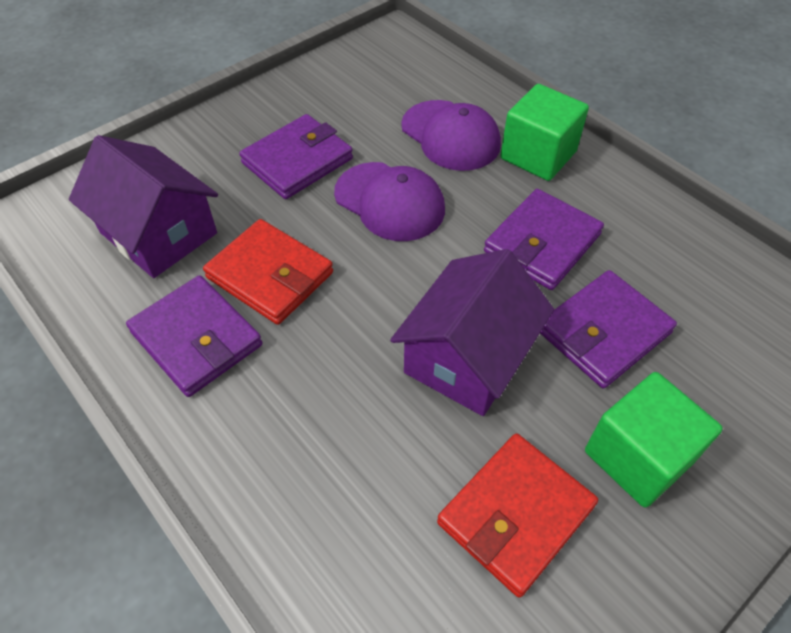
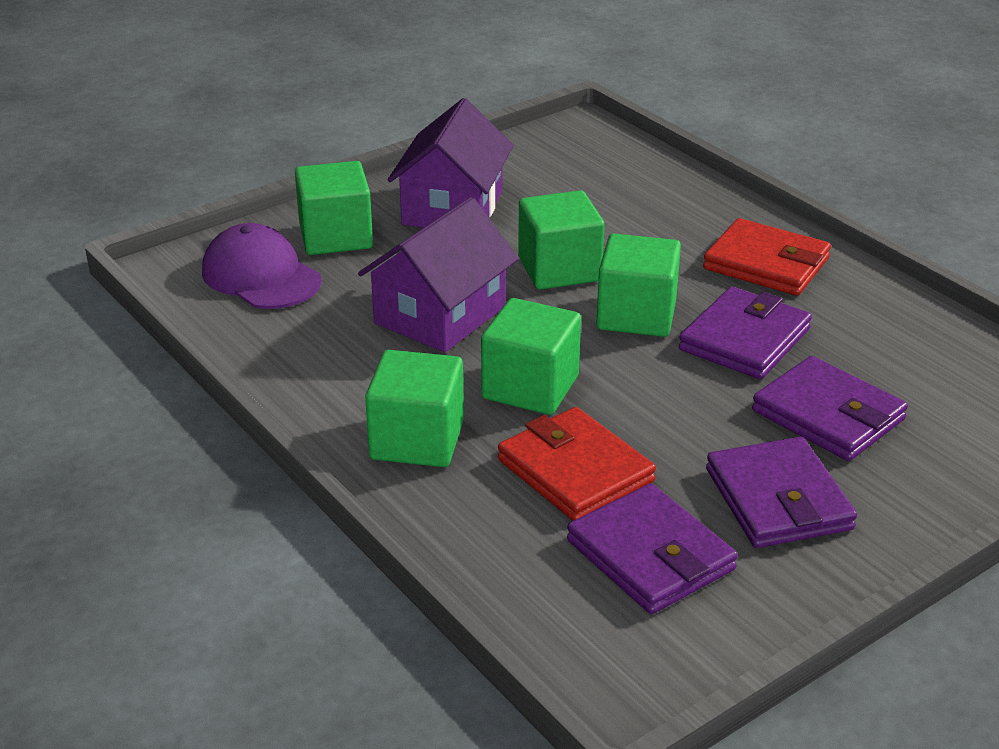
green cube: 2 -> 5
purple cap: 2 -> 1

